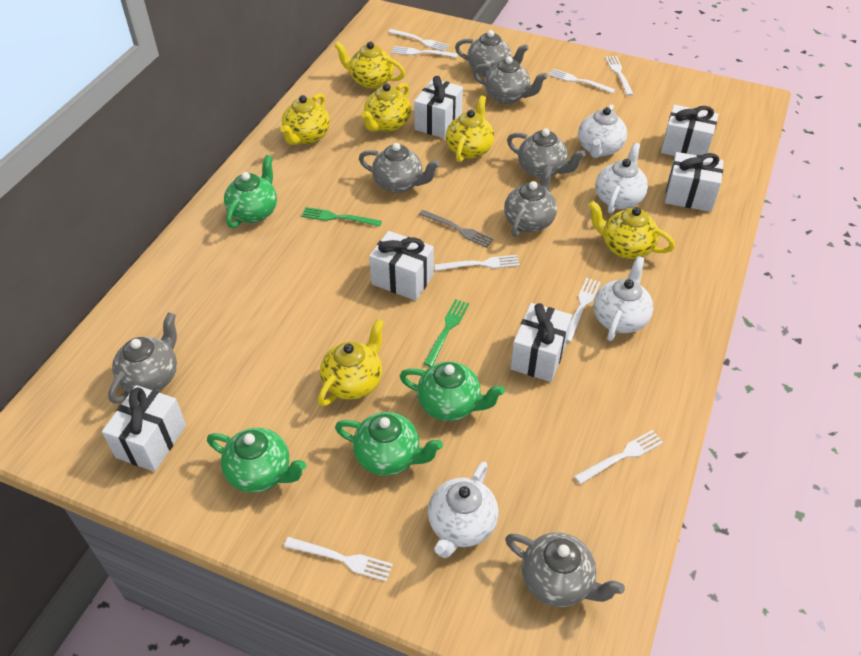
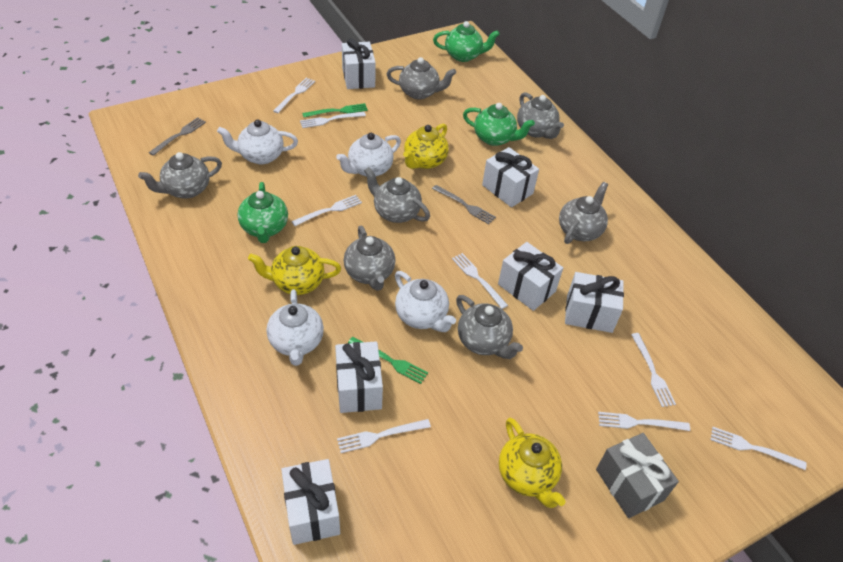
green teapot: 4 -> 3
grey fork: 1 -> 2
grey gift: 0 -> 1
yellow teapot: 6 -> 3

